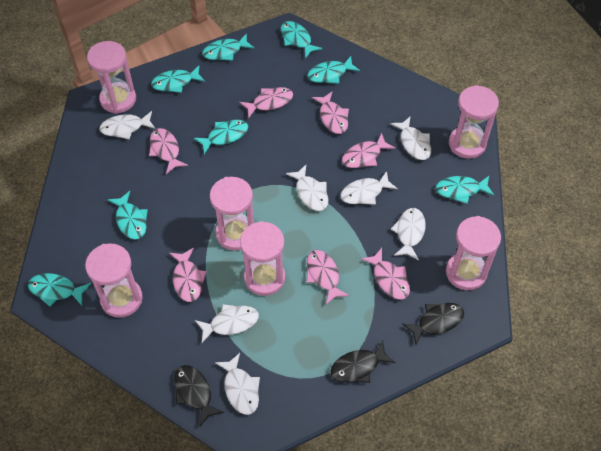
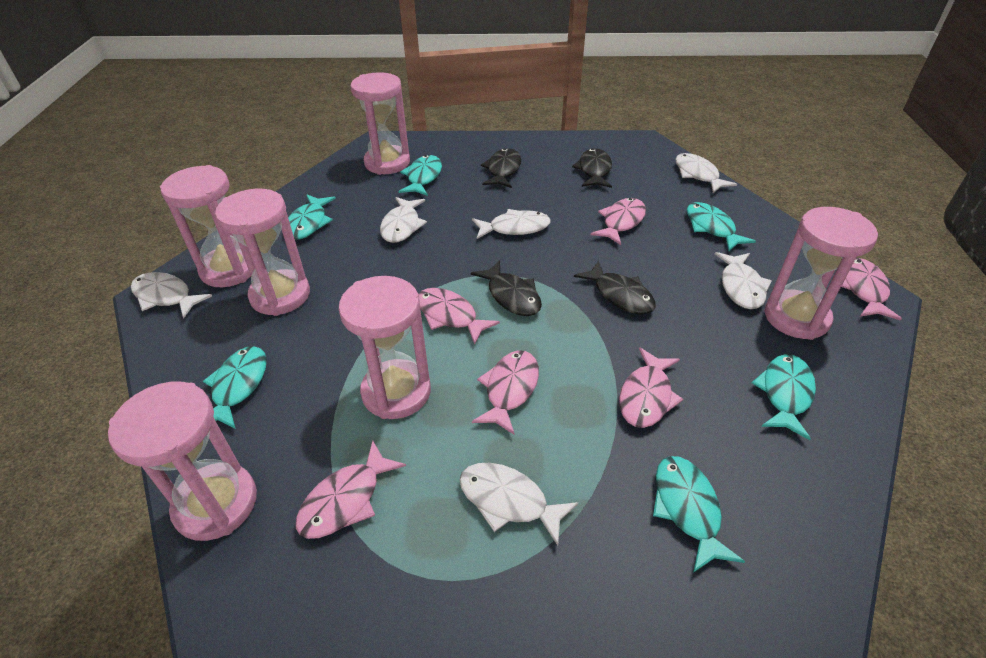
black fish: 3 -> 4
pink fish: 7 -> 6
turquoise fish: 8 -> 6
white fish: 7 -> 6

